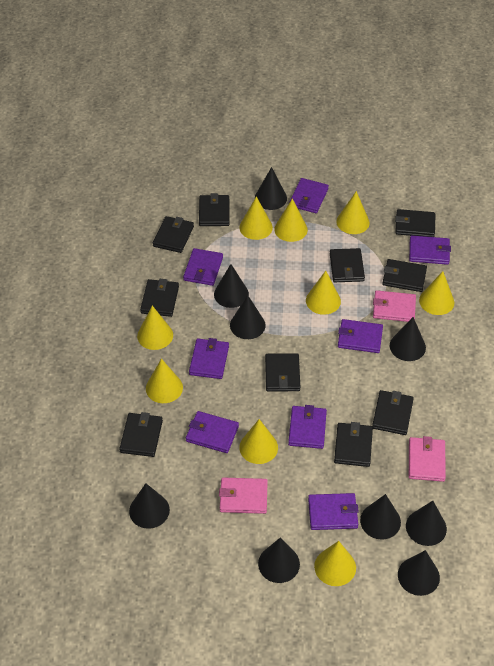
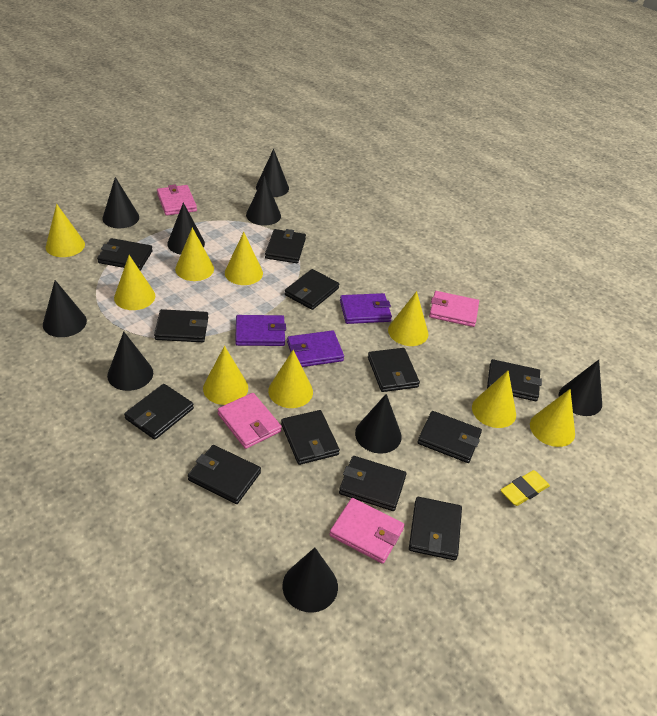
black wallet: 10 -> 12
pink wallet: 3 -> 4
purple wallet: 8 -> 3
yellow eraser: 0 -> 1

